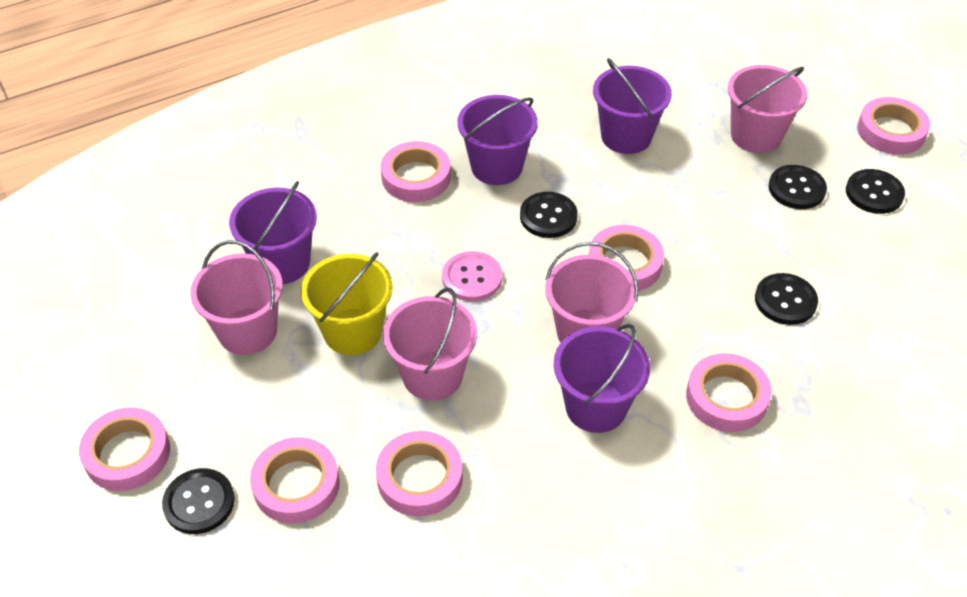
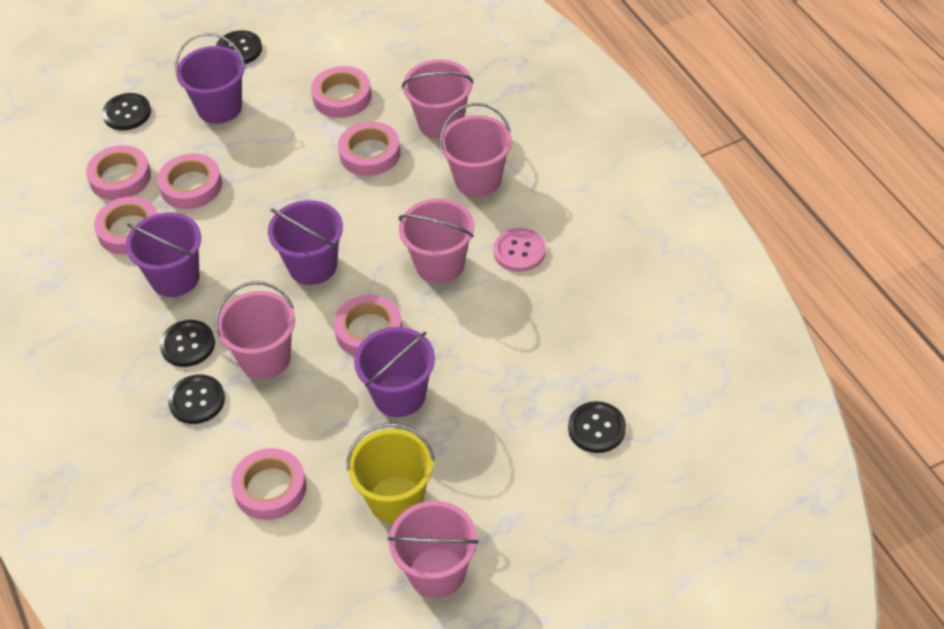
pink bucket: 4 -> 5

